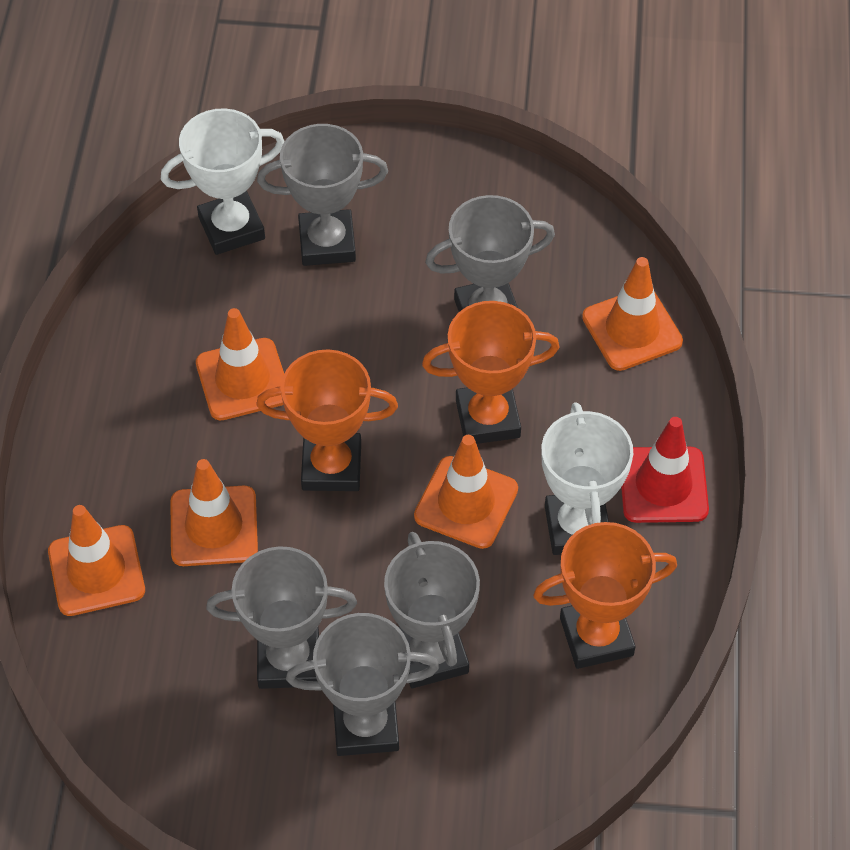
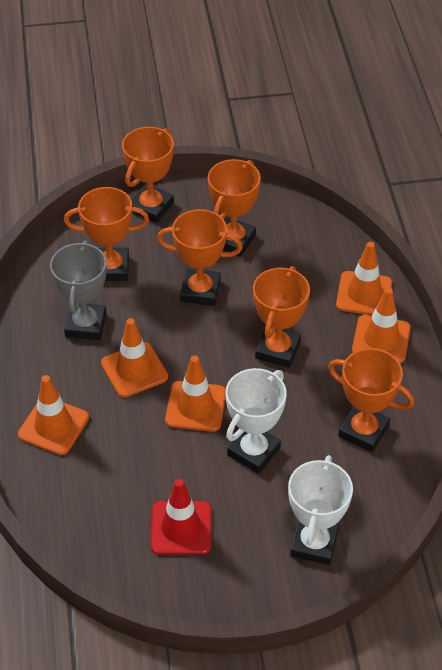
grey trophy: 5 -> 1
orange trophy: 3 -> 6

